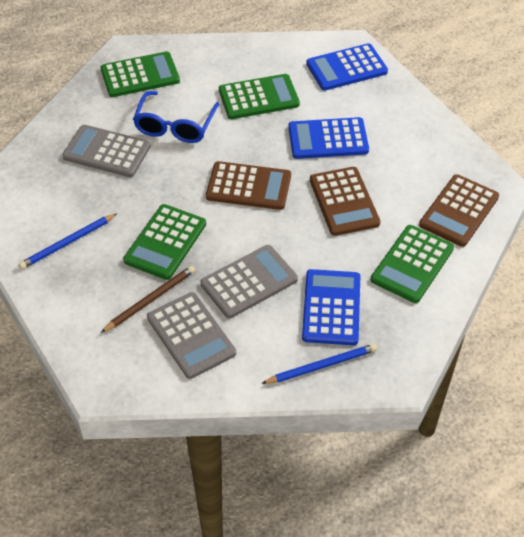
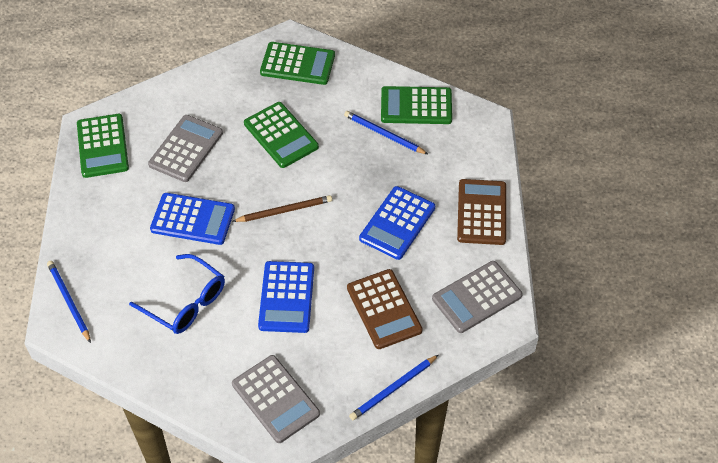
blue pencil: 2 -> 3
brown calculator: 3 -> 2

